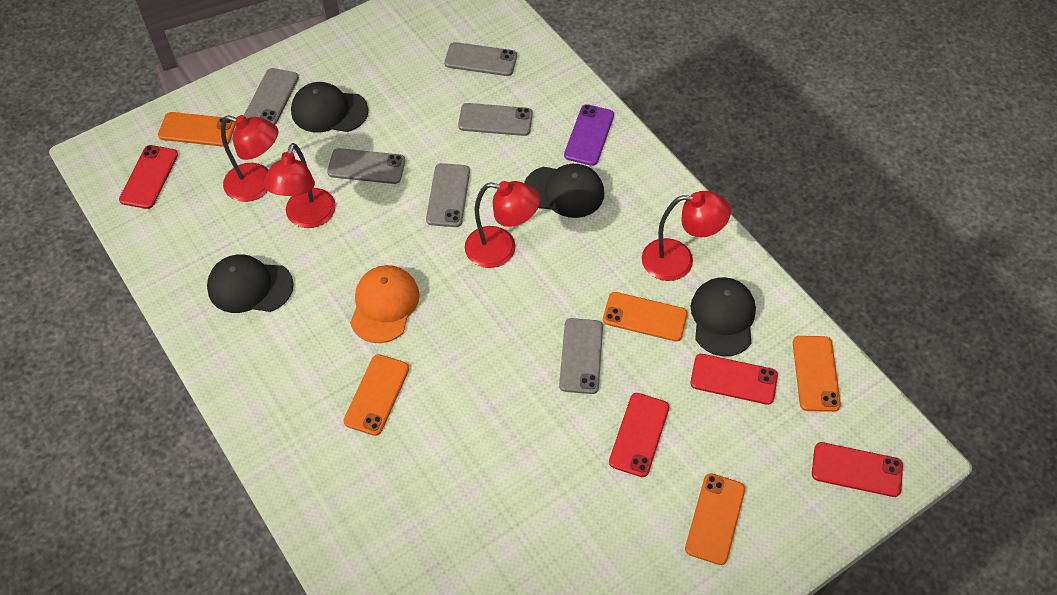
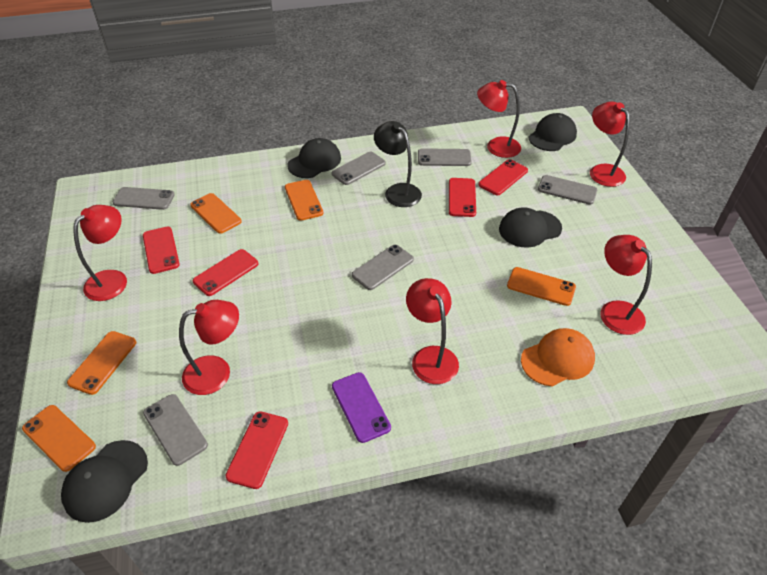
black lamp: 0 -> 1
red lamp: 4 -> 6
red phone: 4 -> 5

